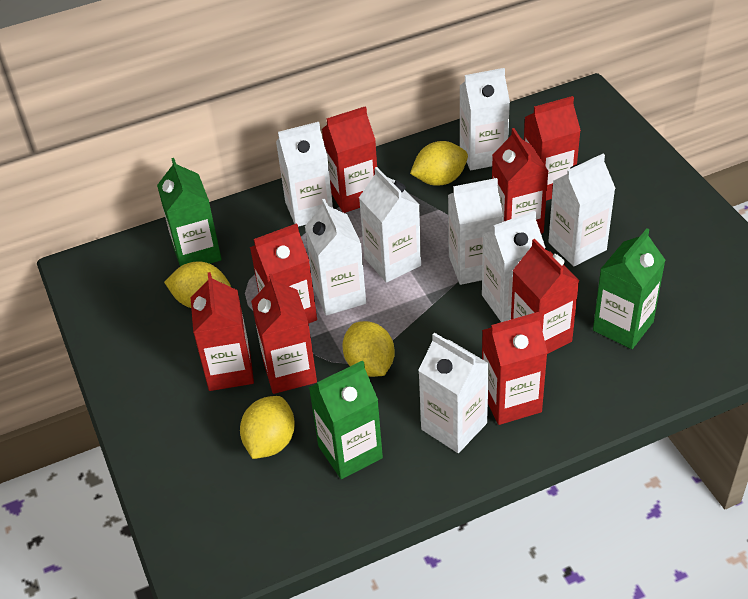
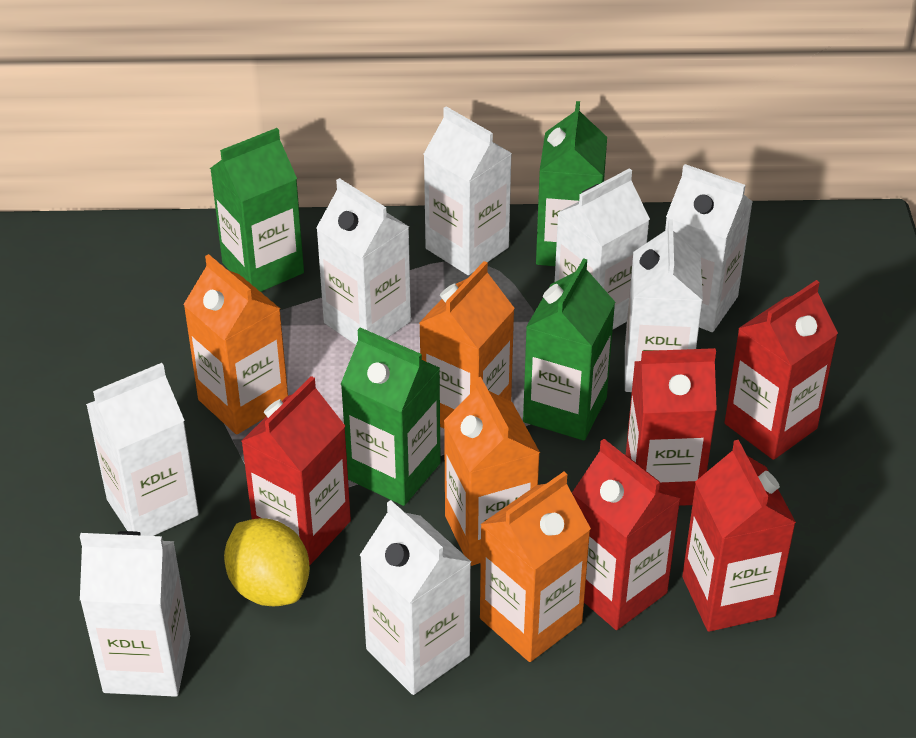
green carton: 3 -> 4
orange carton: 0 -> 4
red carton: 8 -> 5
yellow lemon: 4 -> 1

